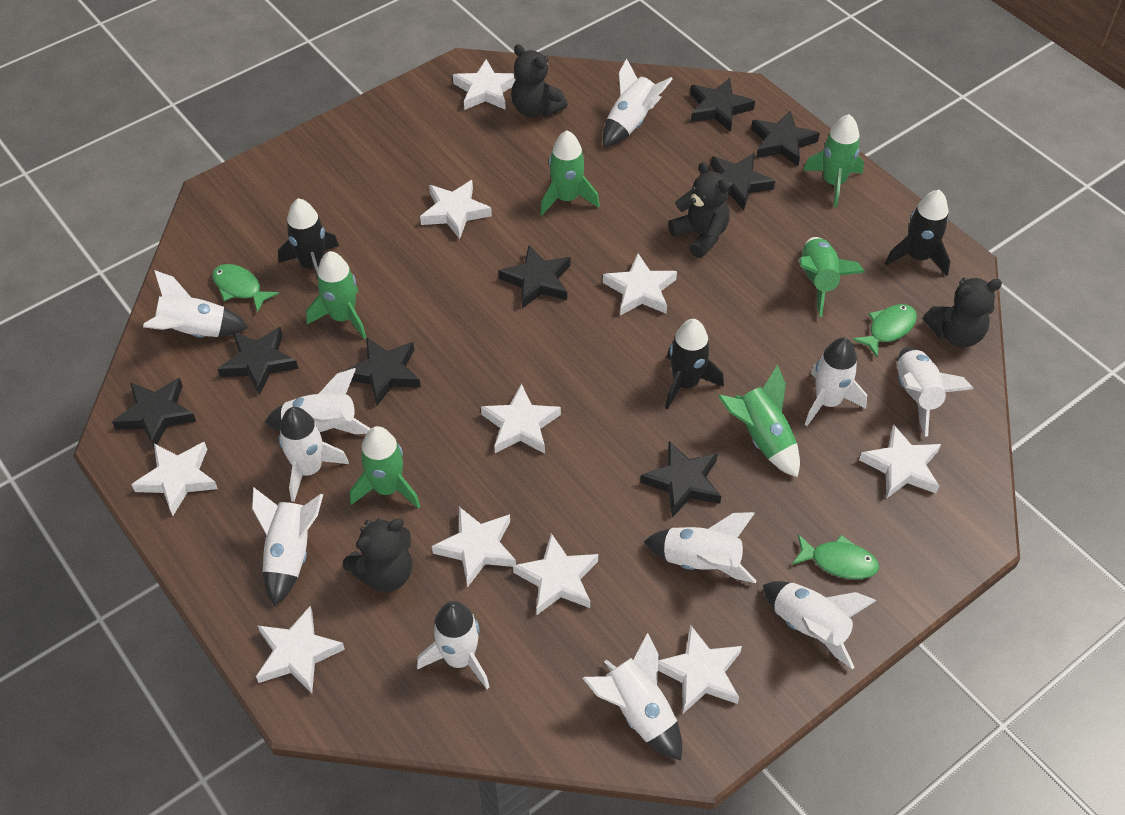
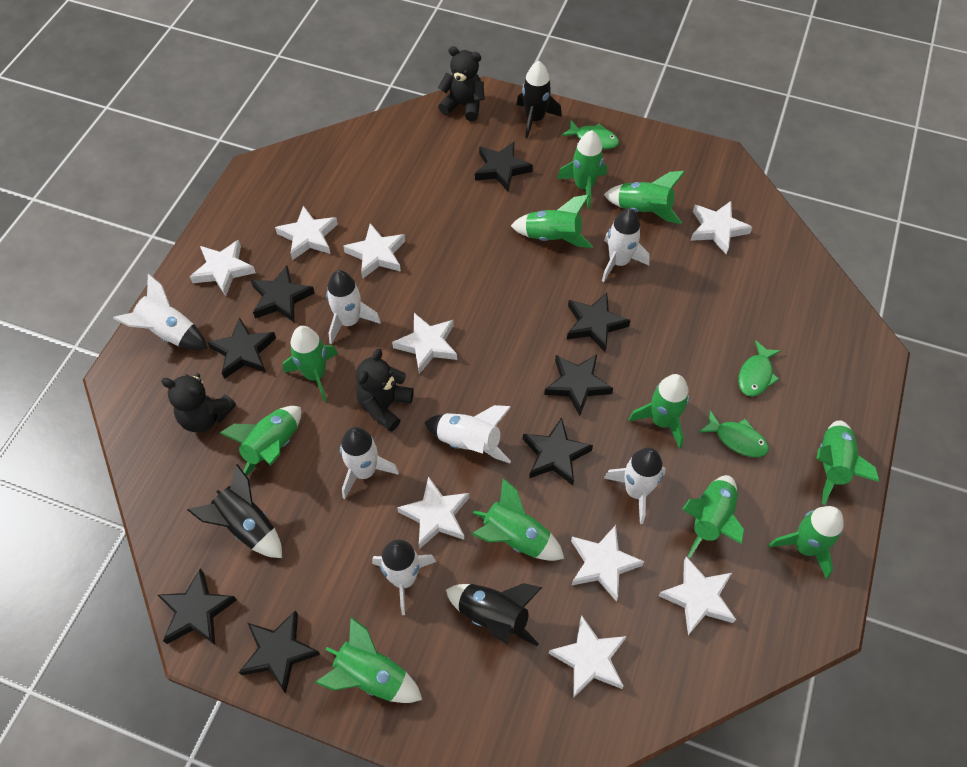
black teddy bear: 4 -> 3
green rocket: 6 -> 11
white rocket: 11 -> 7
white star: 10 -> 9

